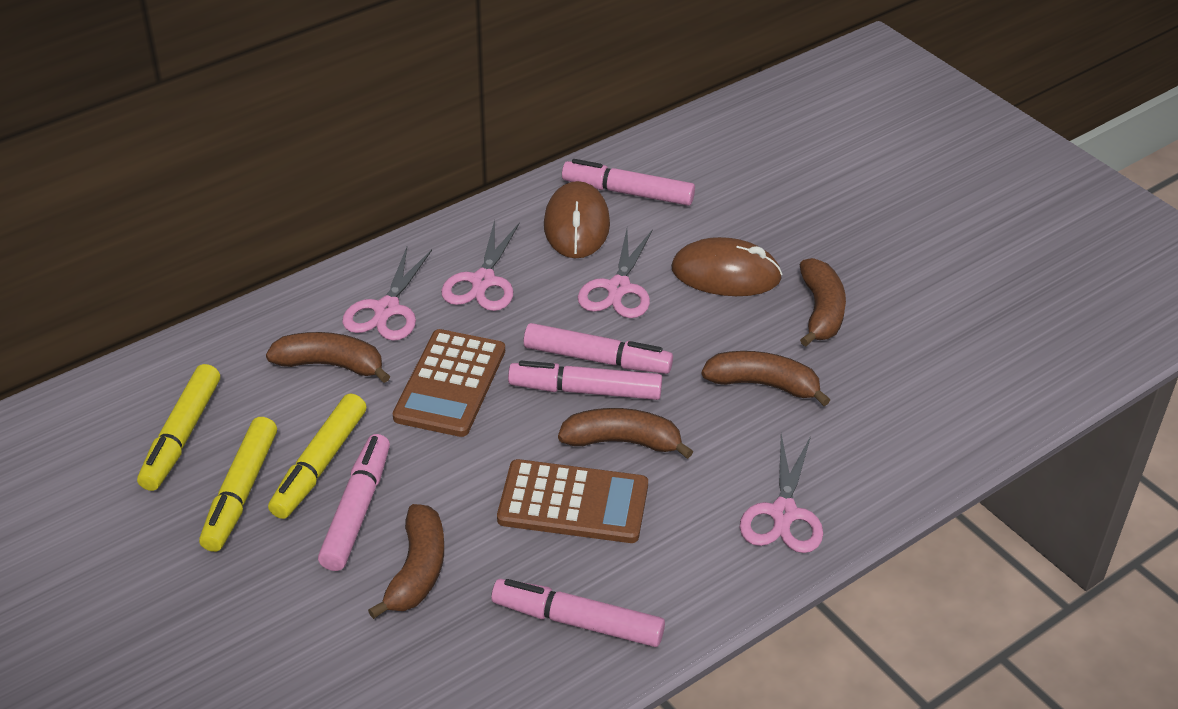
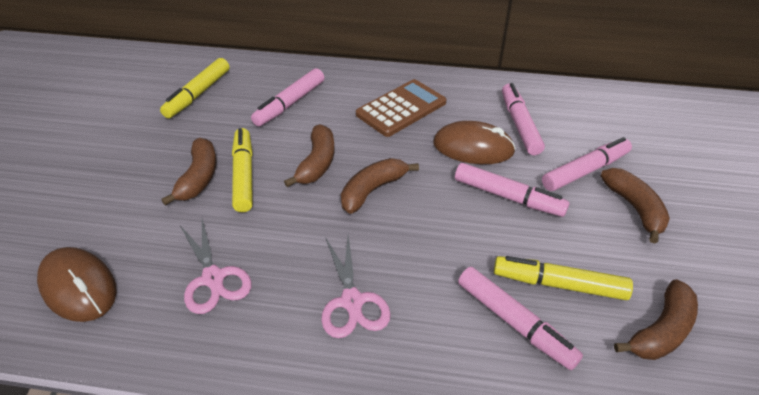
brown calculator: 2 -> 1
pink scissors: 4 -> 2

